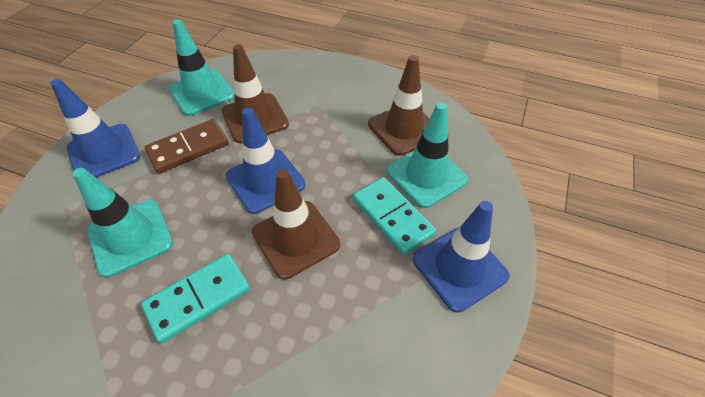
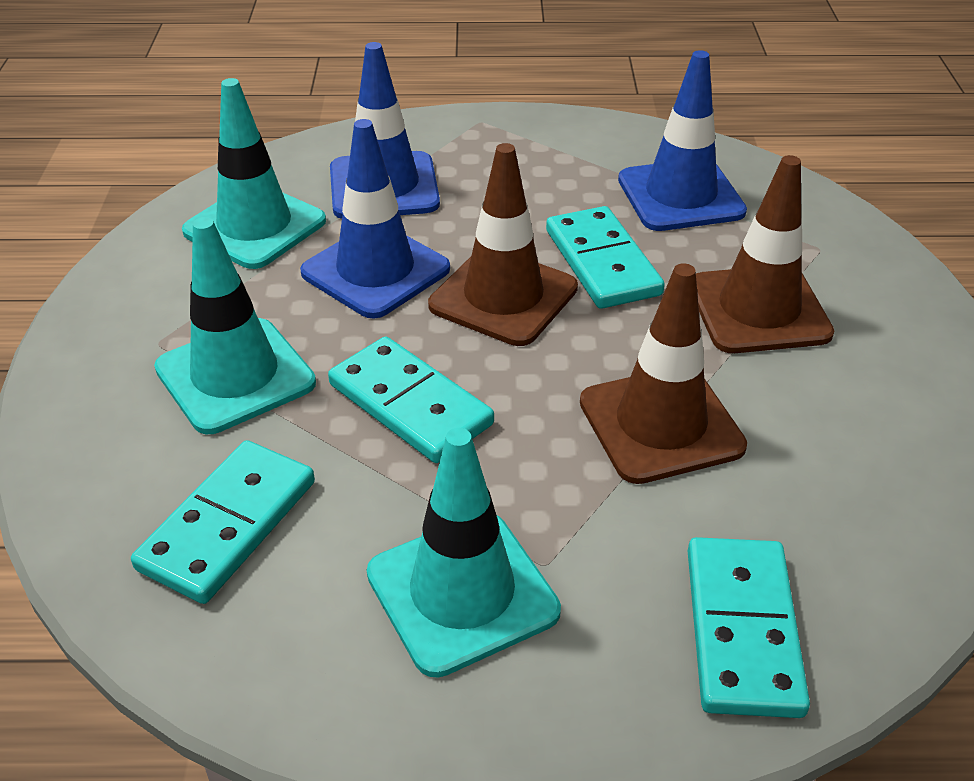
brown domino: 1 -> 0
turquoise domino: 2 -> 4

